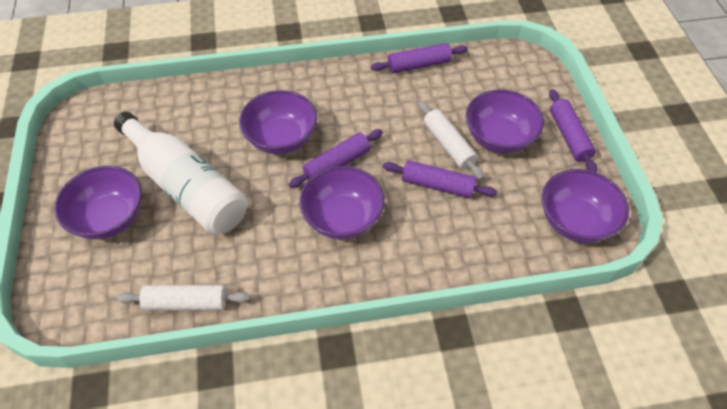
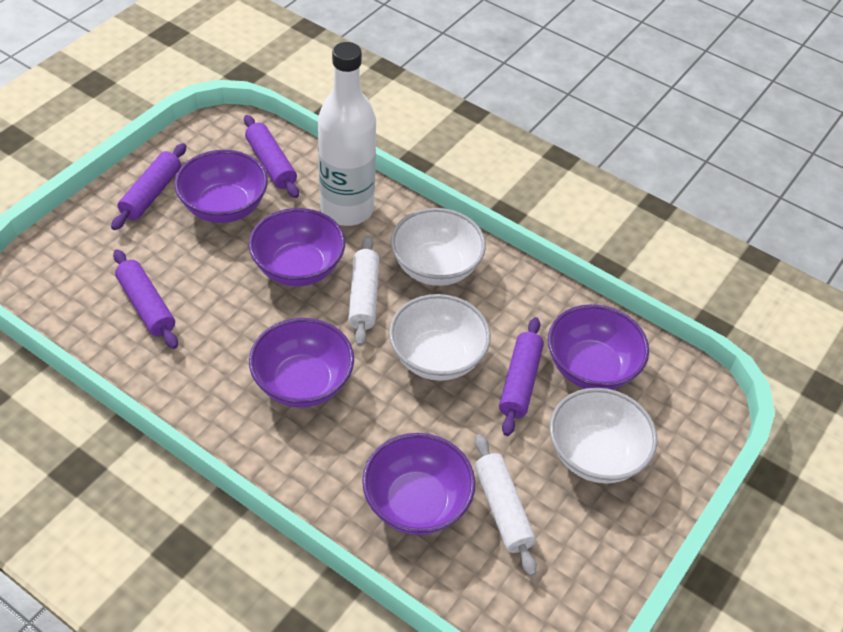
white bowl: 0 -> 3

